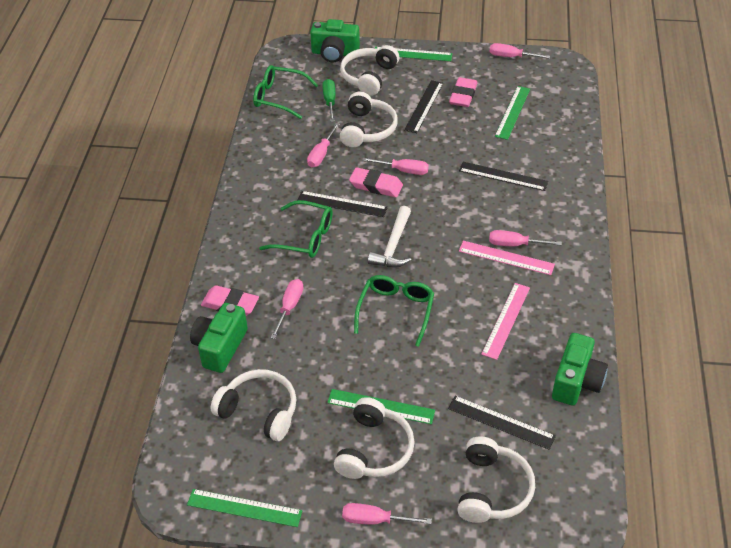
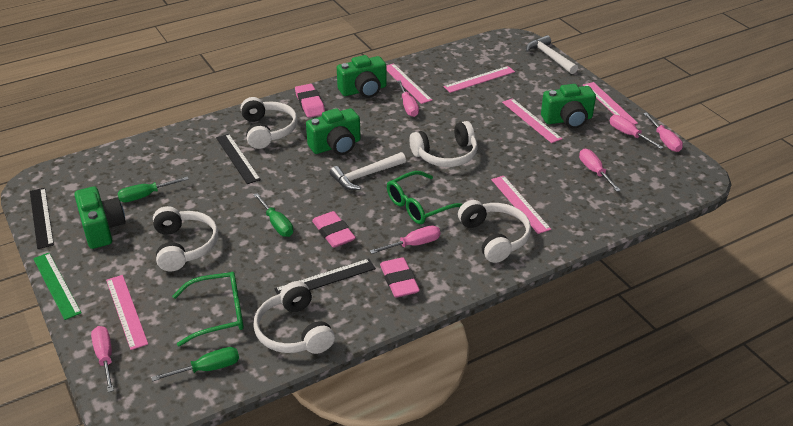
black ruler: 4 -> 3
green camera: 3 -> 4
green glasses: 3 -> 2
green ruler: 4 -> 1
green screwdriver: 1 -> 3
pink ruler: 2 -> 6
white hammer: 1 -> 2

